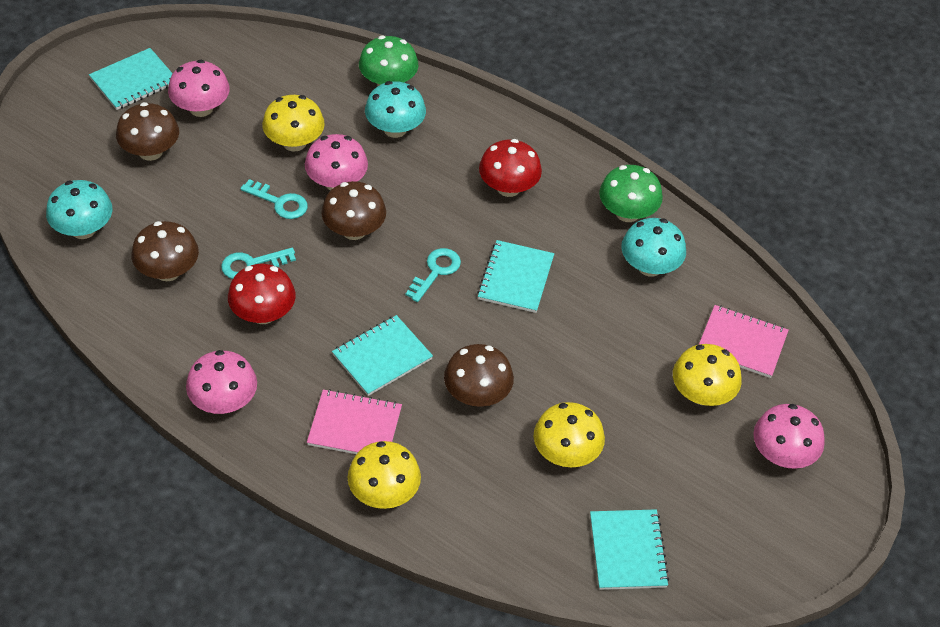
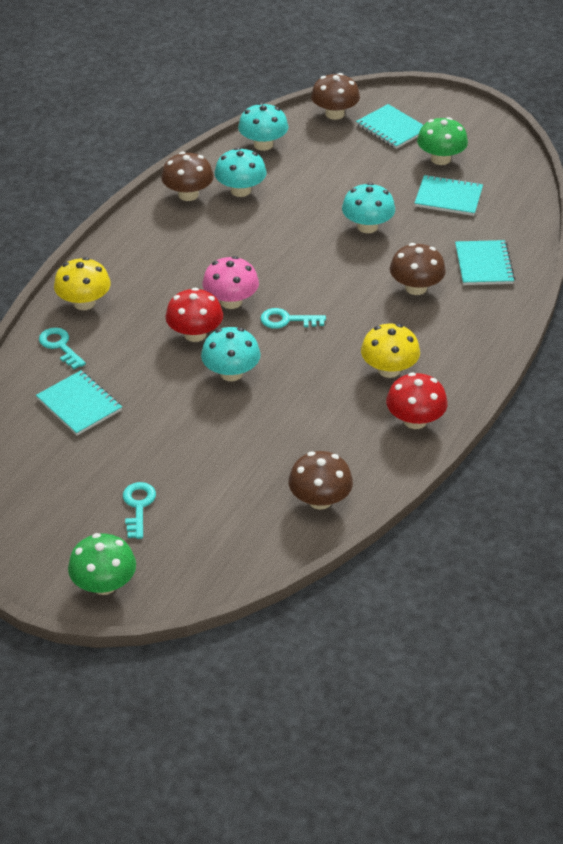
pink mushroom: 4 -> 1
pink notebook: 2 -> 0
turquoise mushroom: 3 -> 4
yellow mushroom: 4 -> 2

